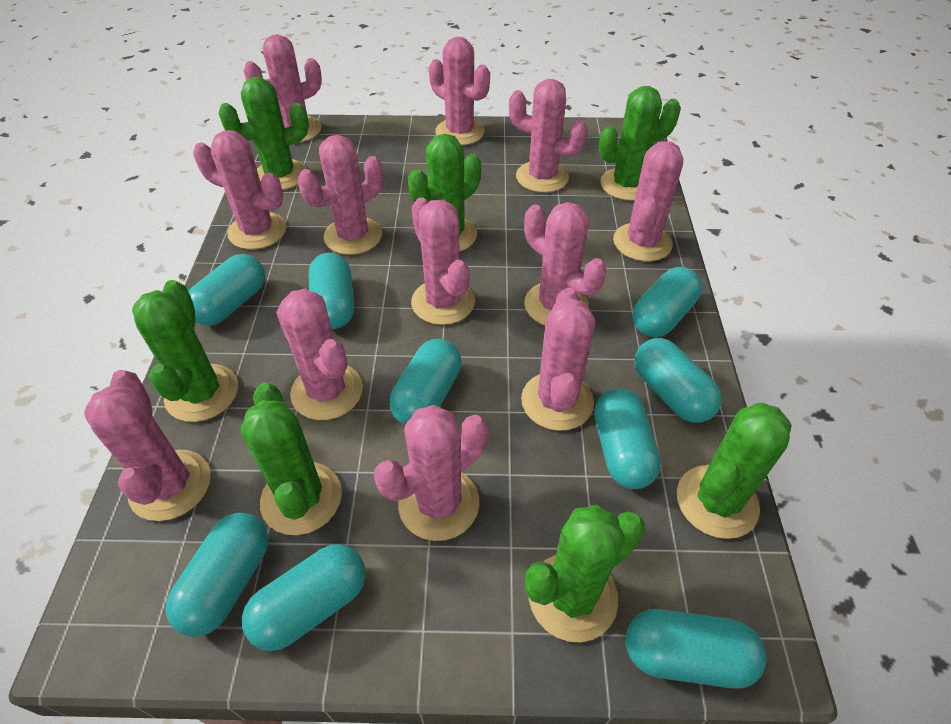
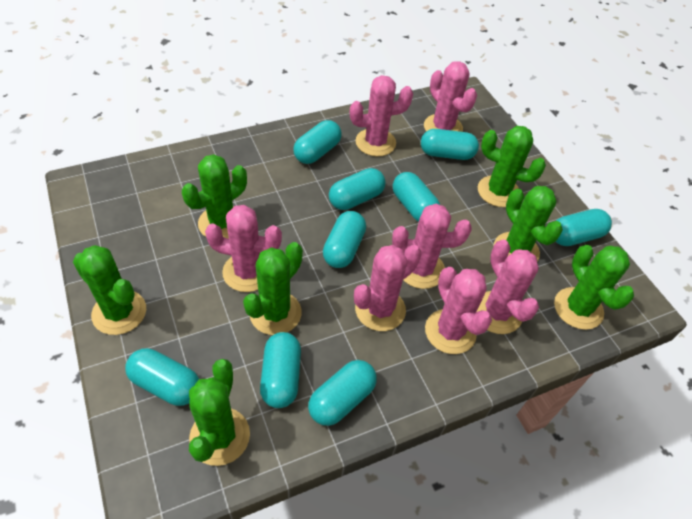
pink cactus: 12 -> 7

